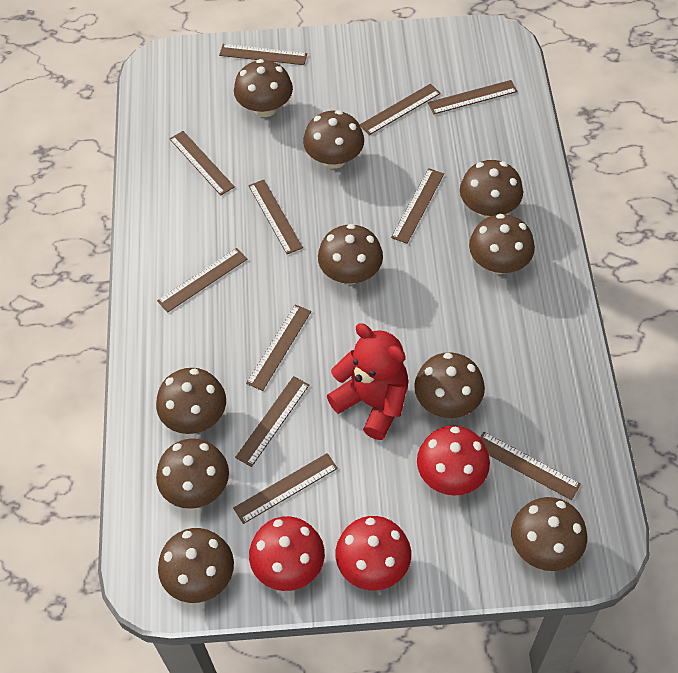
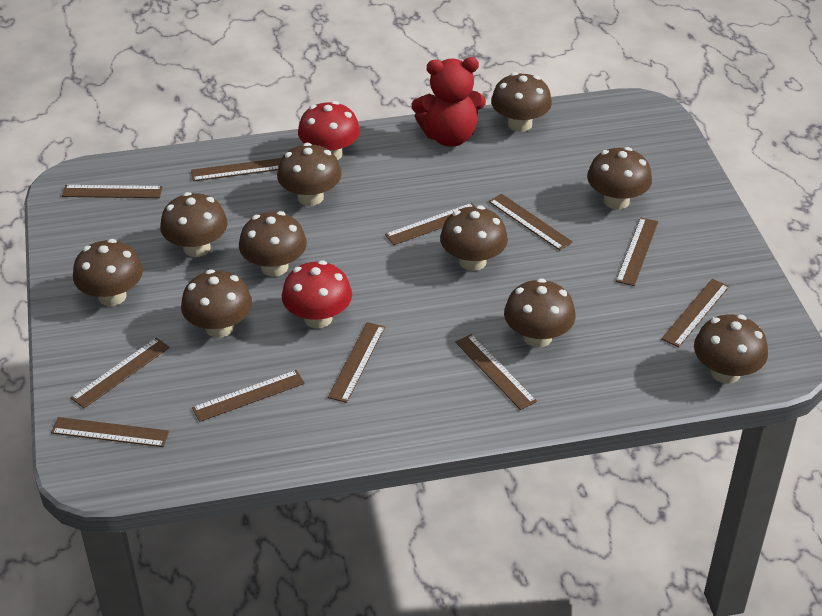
red mushroom: 3 -> 2

